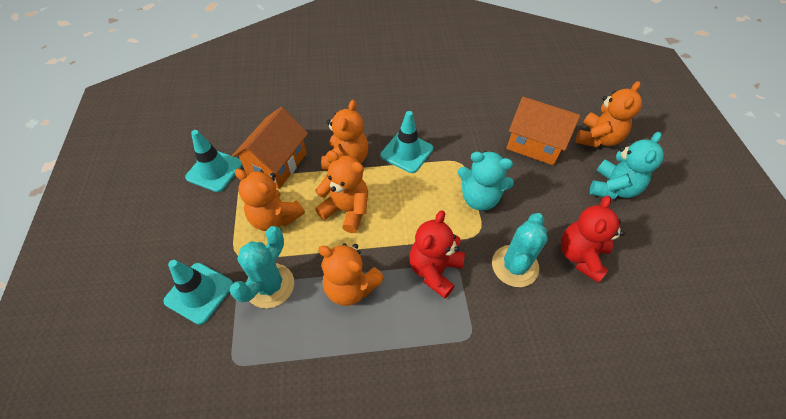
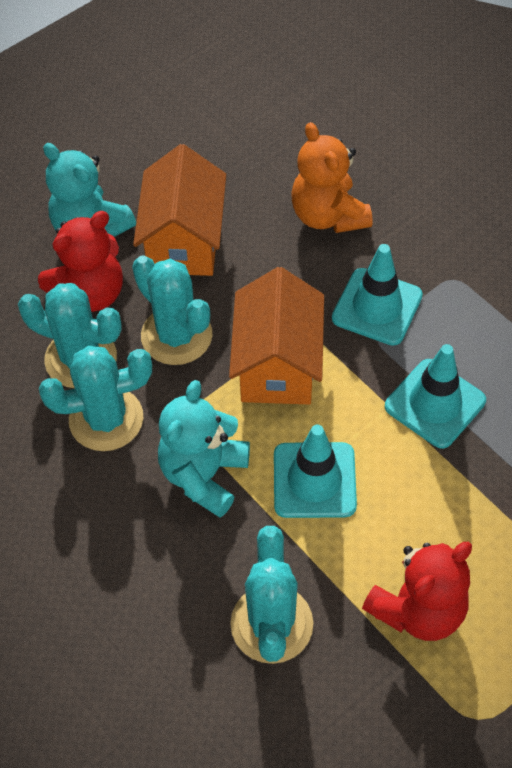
orange teddy bear: 5 -> 1
turquoise cactus: 2 -> 4

